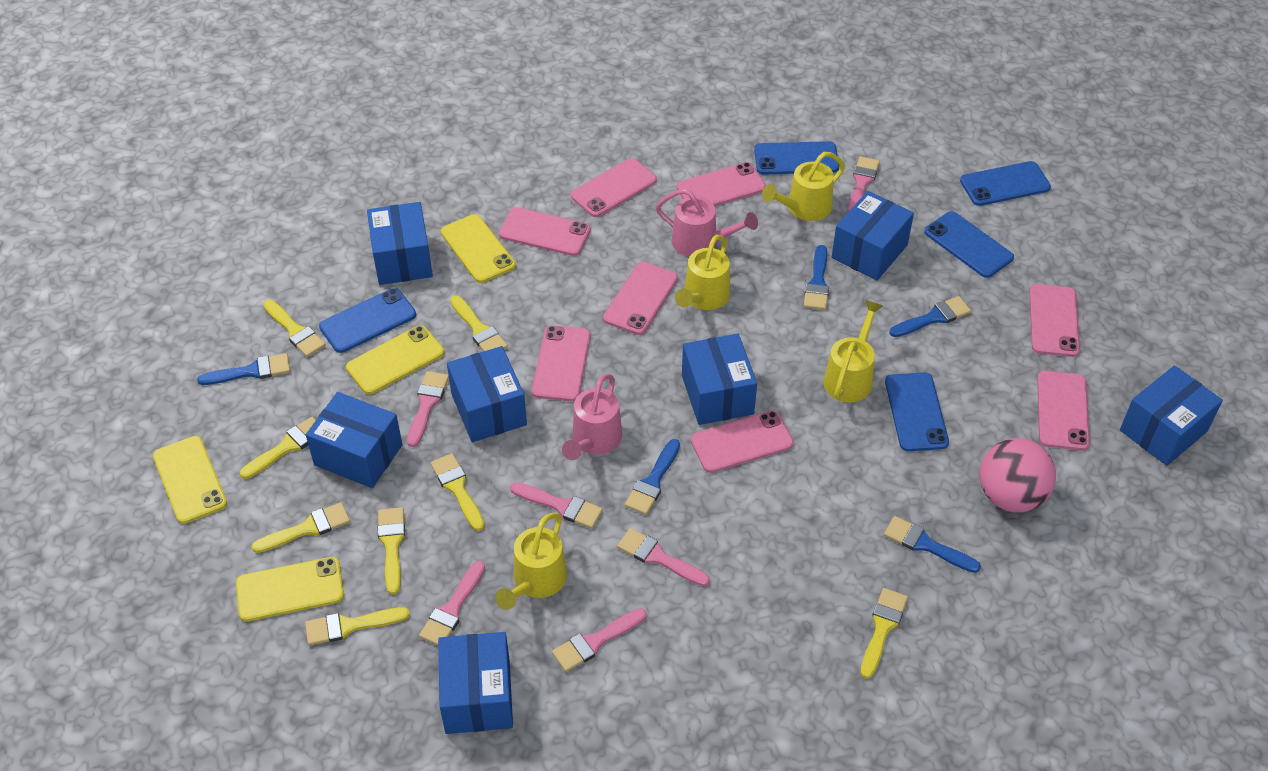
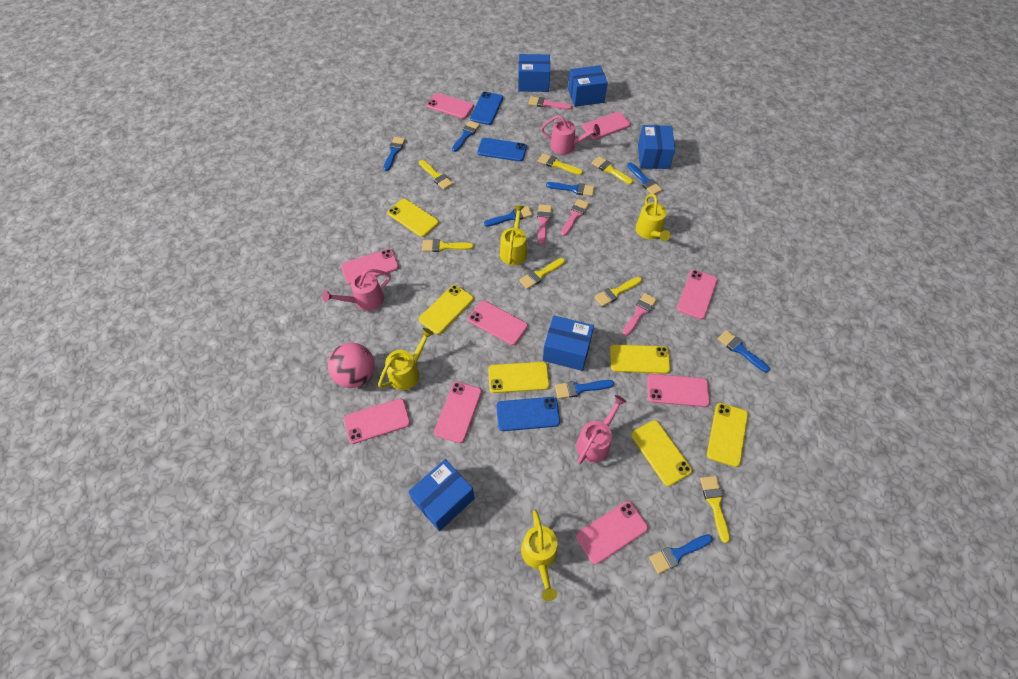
blue box: 7 -> 5
blue brush: 5 -> 8
blue phone: 5 -> 3
pink brush: 6 -> 4
pink phone: 8 -> 9
pink watering can: 2 -> 3
yellow brush: 8 -> 7
yellow phone: 4 -> 6

